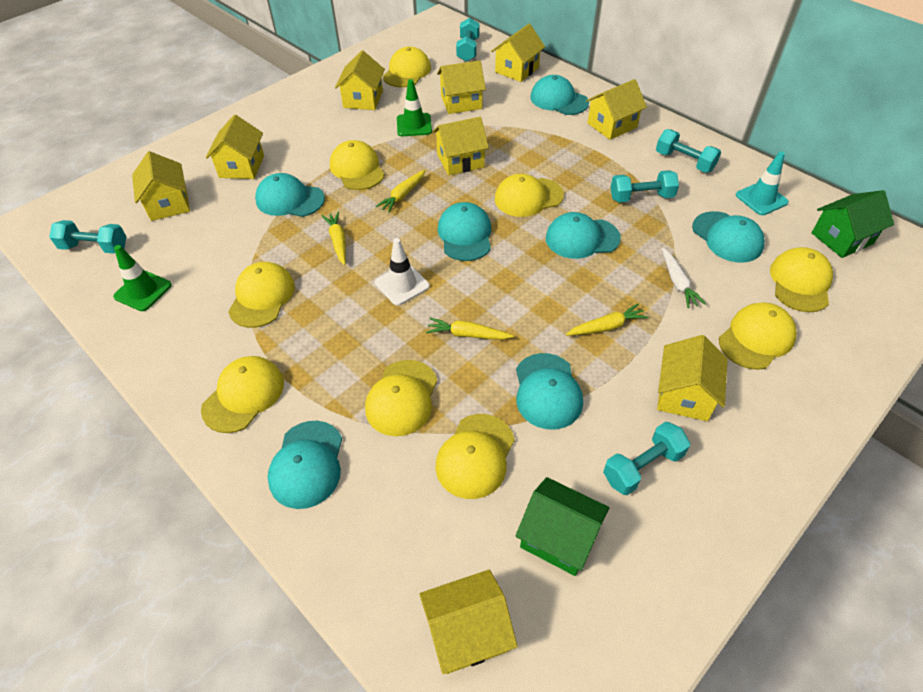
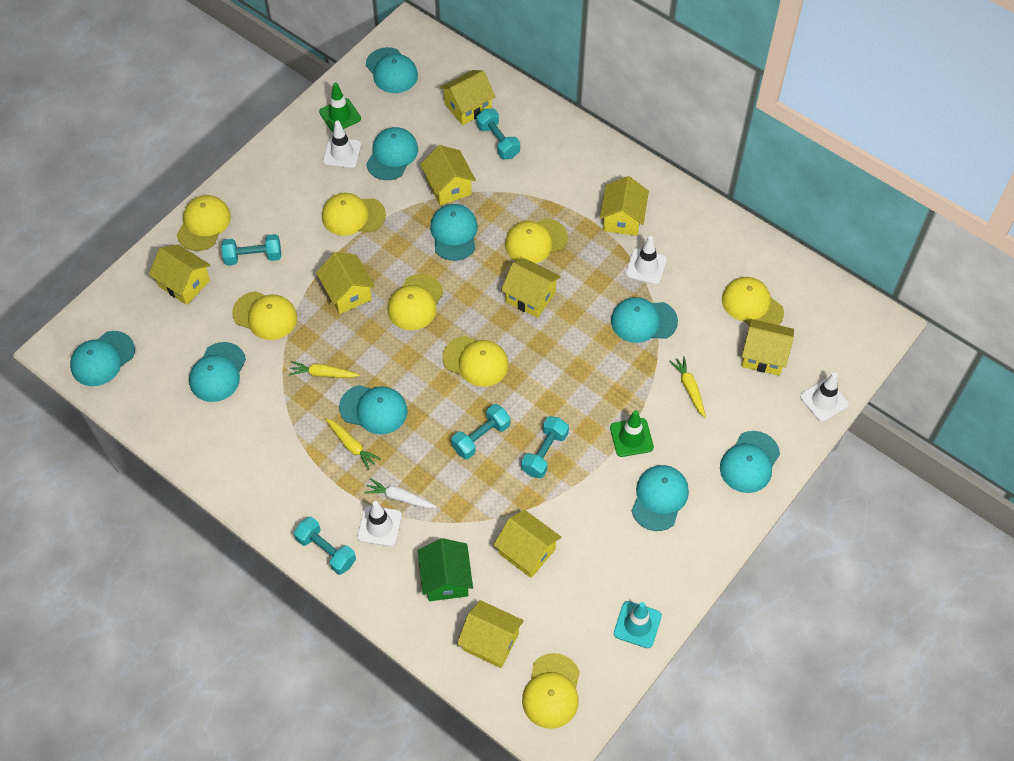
green house: 2 -> 1
turquoise cap: 7 -> 9
white traffic cone: 1 -> 4
yellow cap: 9 -> 8
yellow carrot: 4 -> 3

